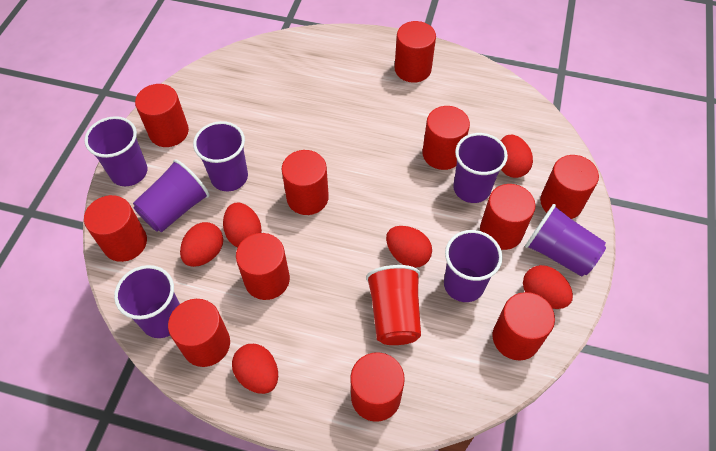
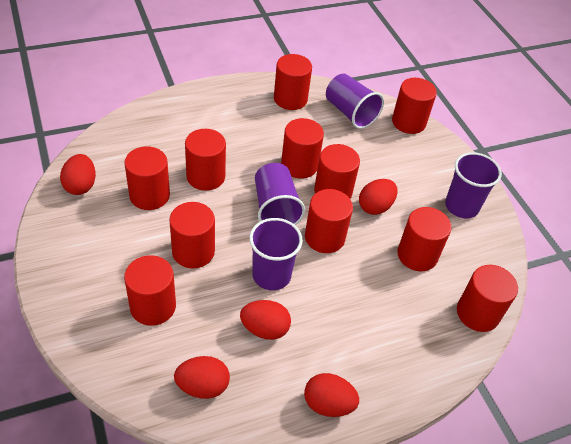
purple cup: 7 -> 4
red cup: 1 -> 0
red egg: 6 -> 5

